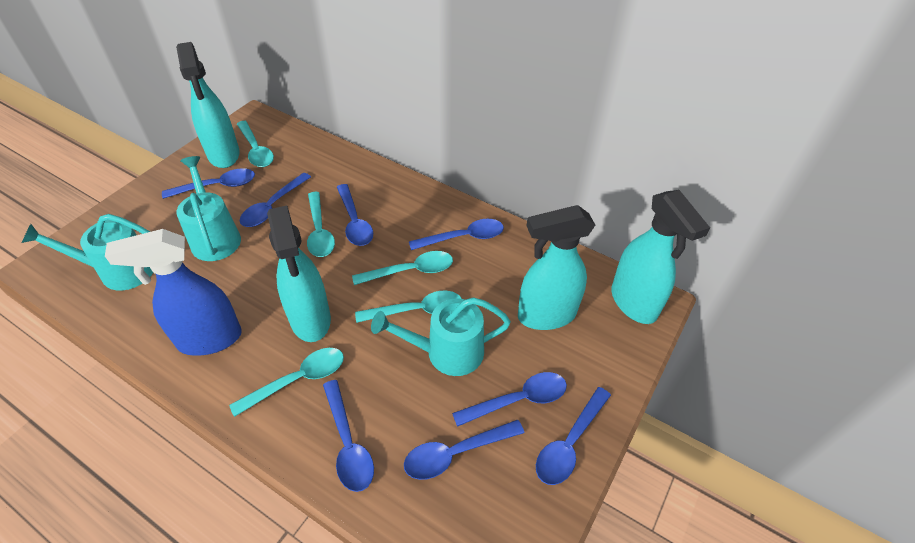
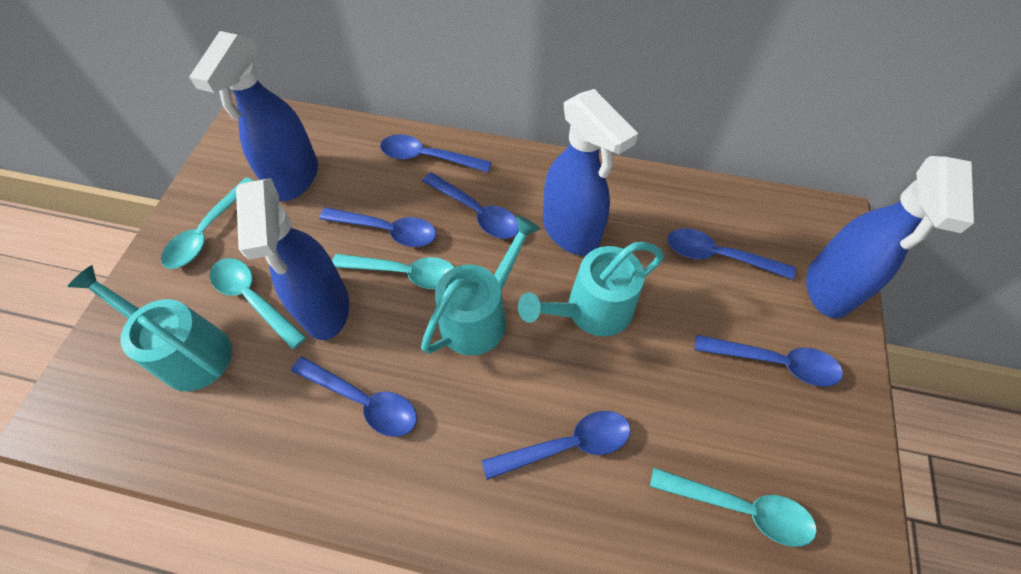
blue spoon: 8 -> 7
blue spray bottle: 1 -> 4
turquoise spoon: 5 -> 4
turquoise spray bottle: 4 -> 0

